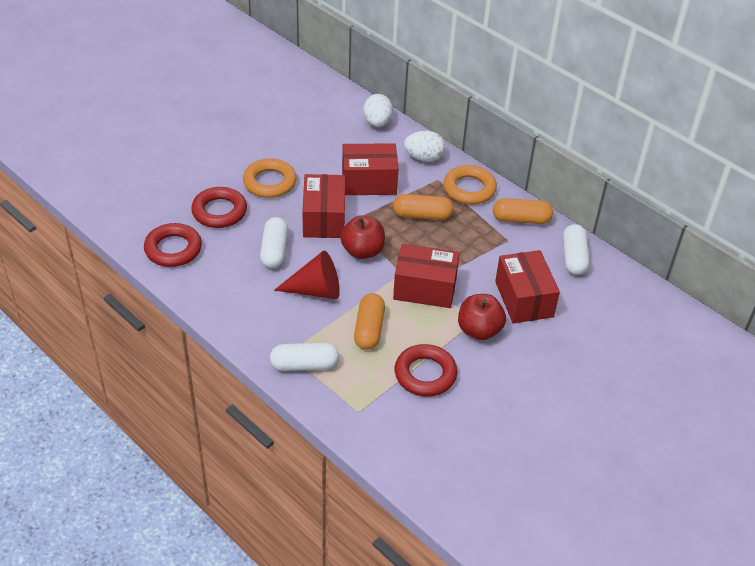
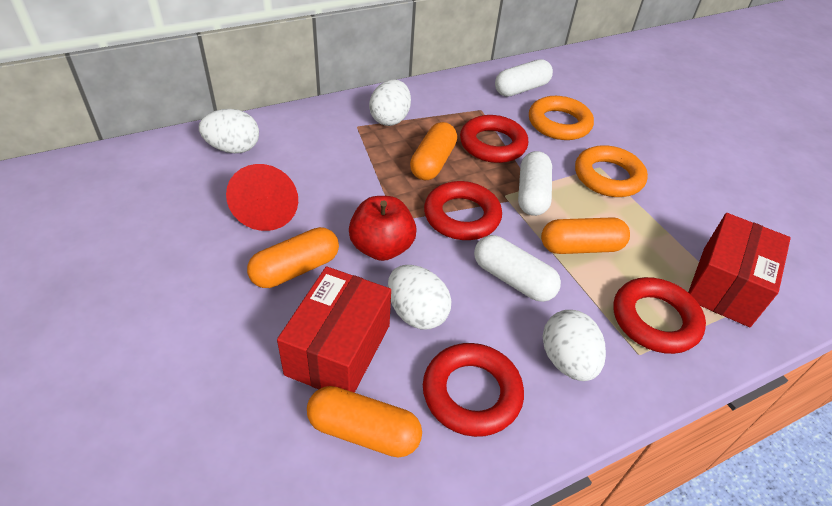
orange capsule: 3 -> 4
red apple: 2 -> 1
red box: 4 -> 2
red ring: 3 -> 4
white egg: 2 -> 4

